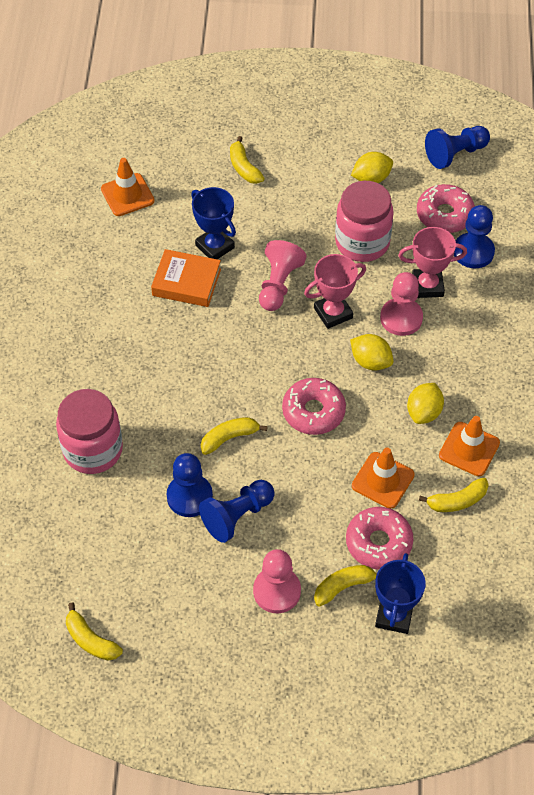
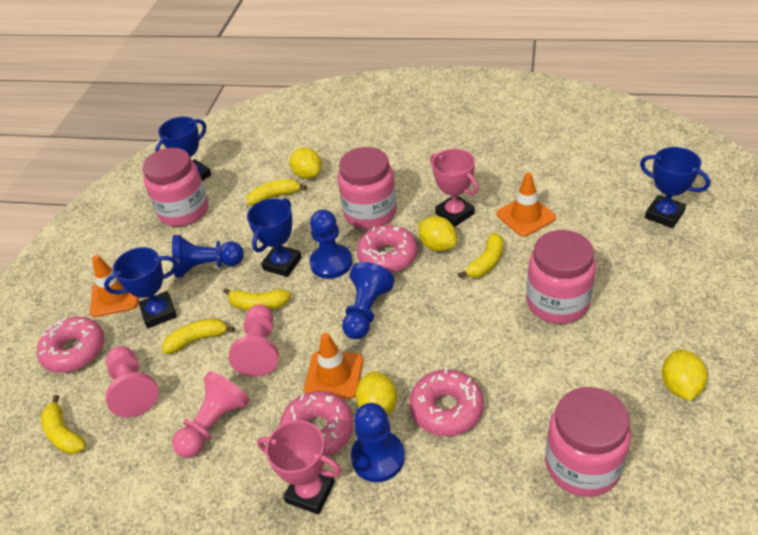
blue trophy: 2 -> 4
orange book: 1 -> 0
pink donut: 3 -> 4
pink jar: 2 -> 4
yellow lemon: 3 -> 4

